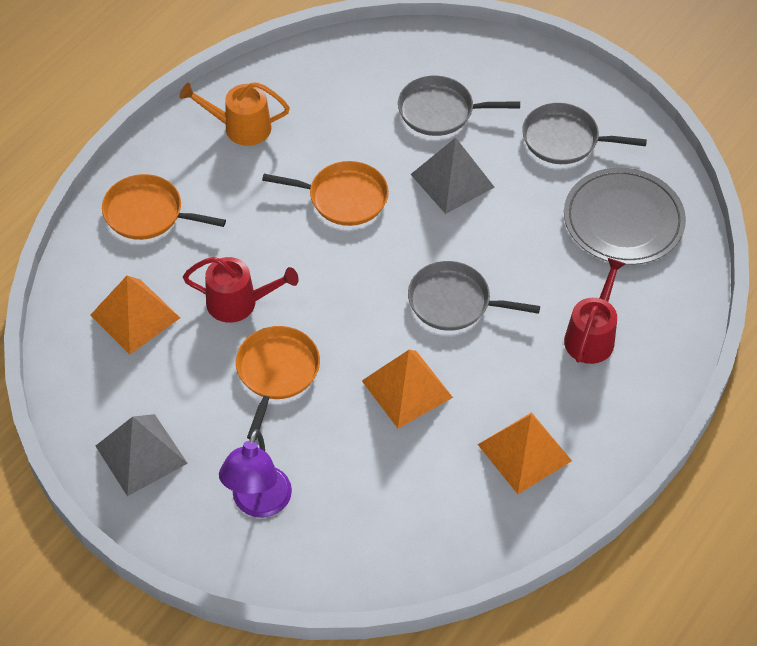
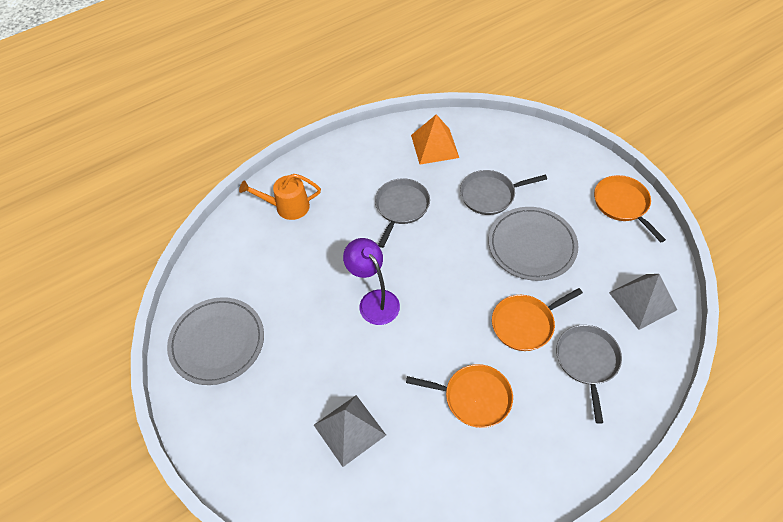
grey plate: 1 -> 2
orange pyramid: 3 -> 1
red watering can: 2 -> 0

